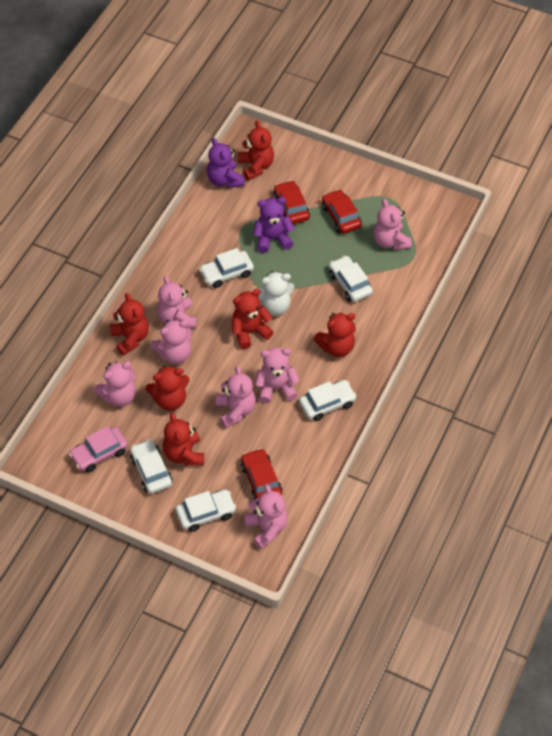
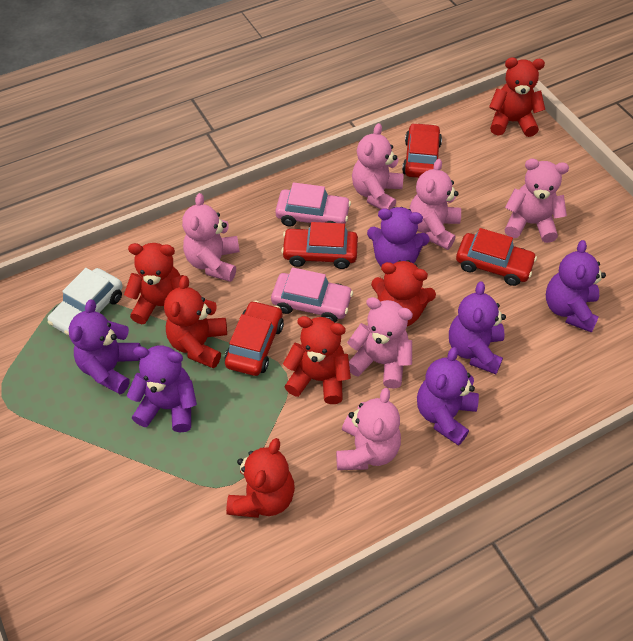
pink car: 1 -> 2
pink teddy bear: 7 -> 6
purple teddy bear: 2 -> 6
red car: 3 -> 4
white car: 5 -> 1
white teddy bear: 1 -> 0

